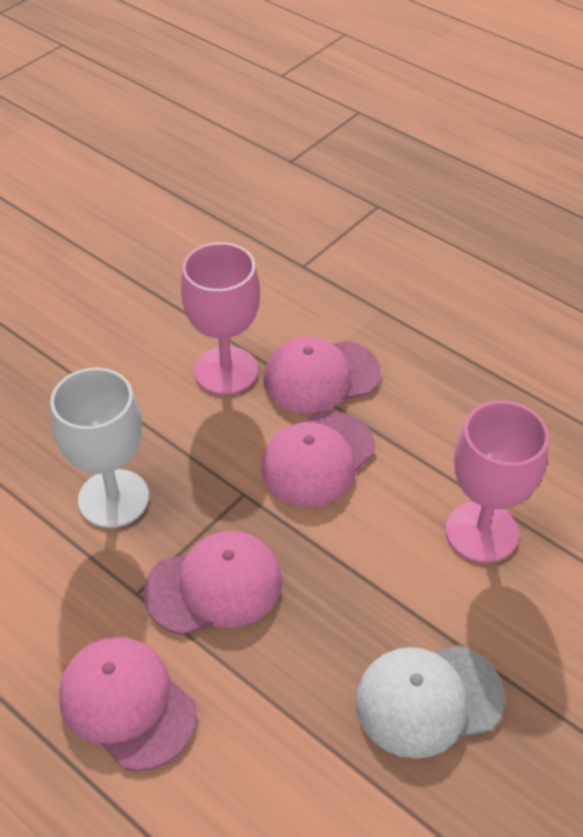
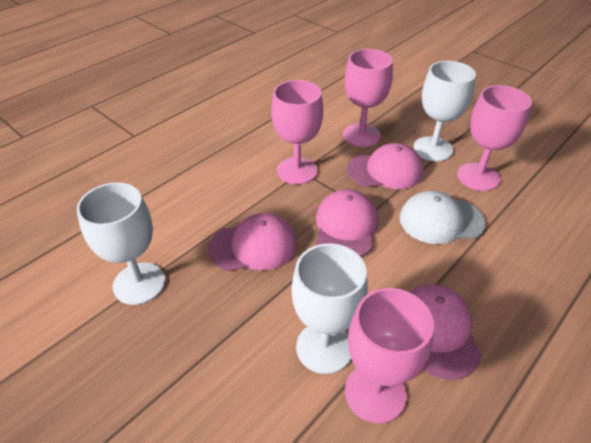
pink goblet: 2 -> 4
white goblet: 1 -> 3

